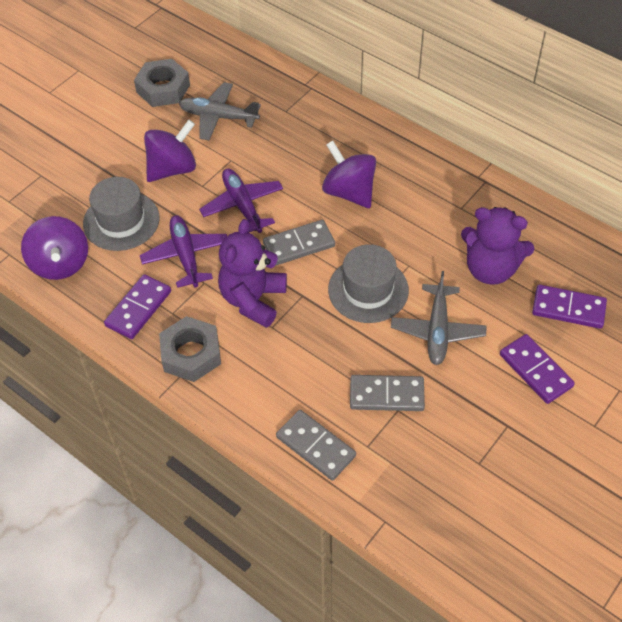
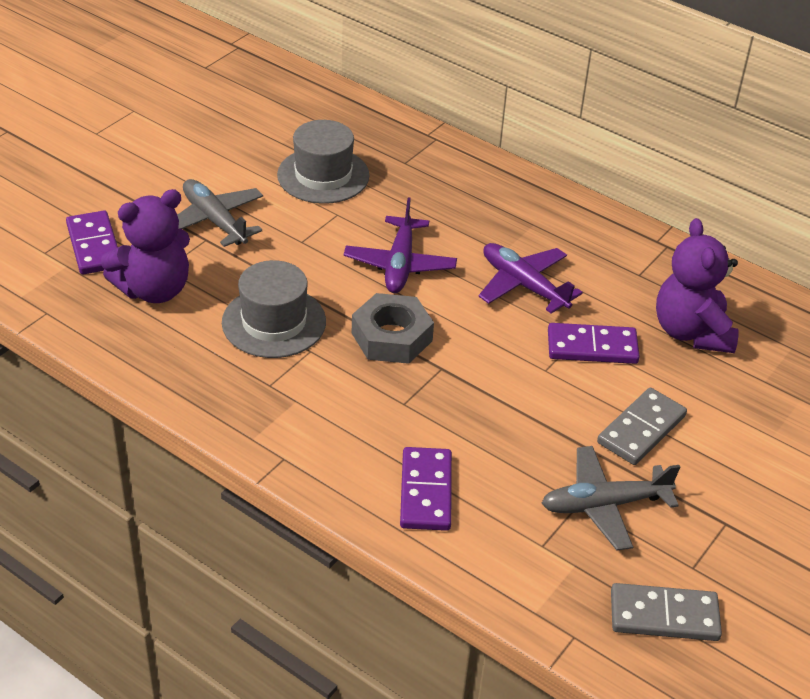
grey domino: 3 -> 2
grey nut: 2 -> 1
purple spinning top: 3 -> 0

